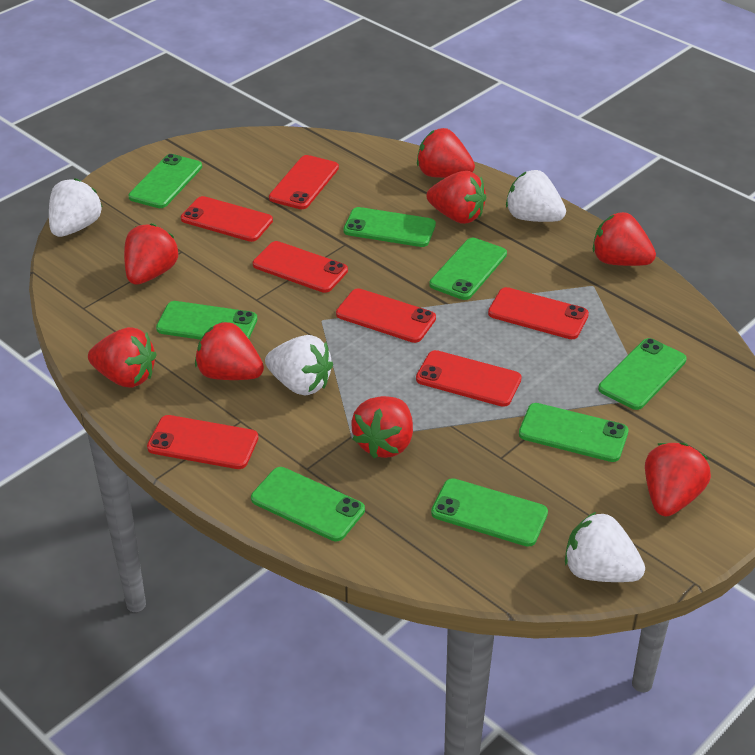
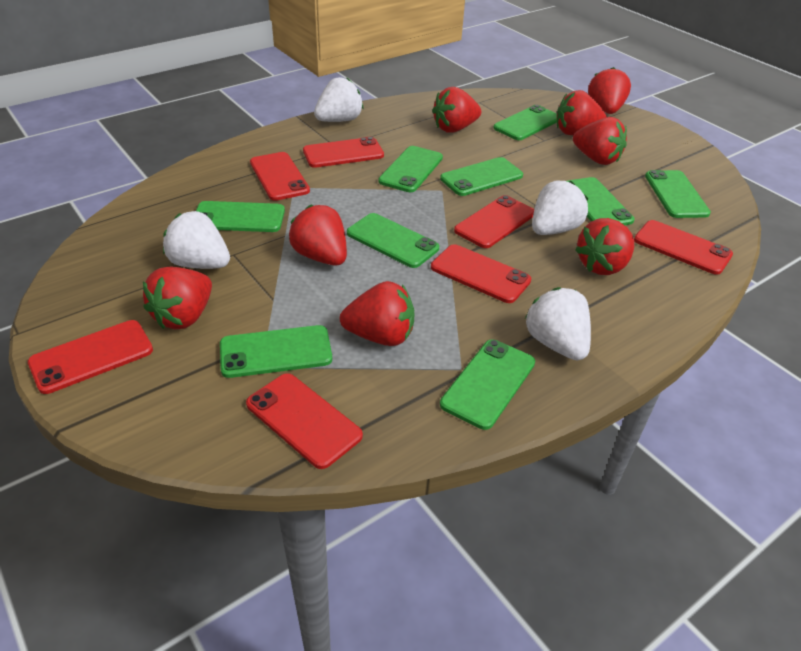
green phone: 8 -> 9

